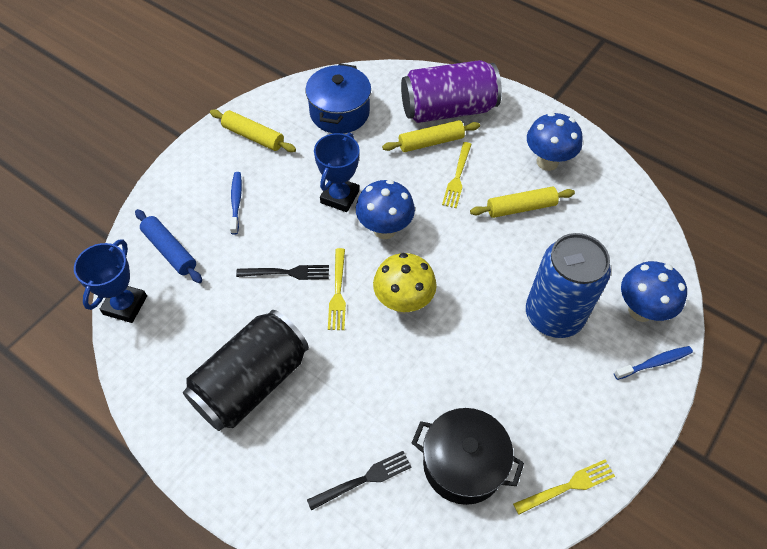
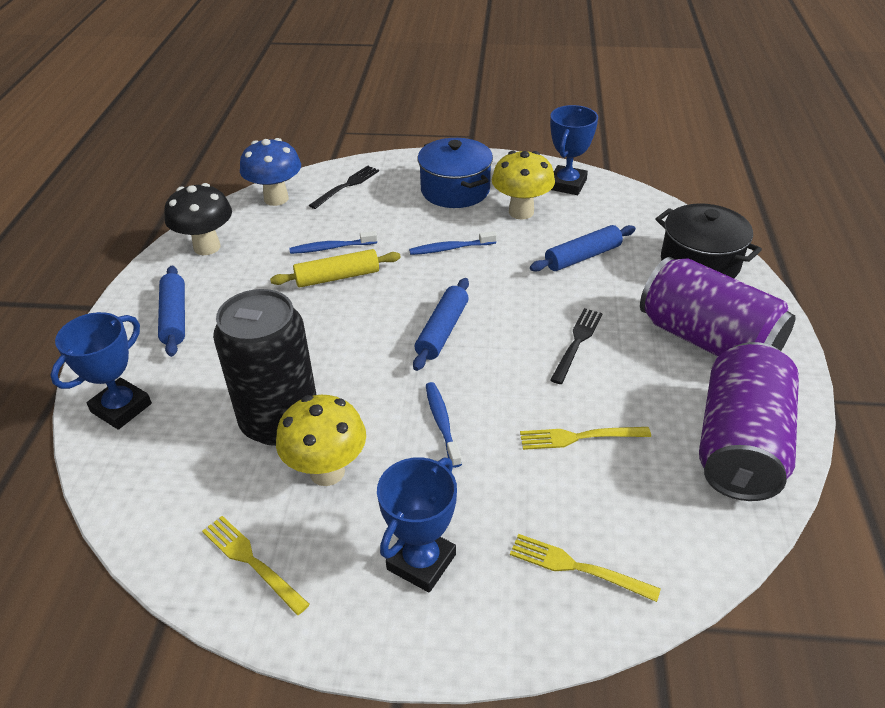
black mushroom: 0 -> 1
blue can: 1 -> 0
blue mushroom: 3 -> 1
blue rolling pin: 1 -> 3
blue toothbrush: 2 -> 3
blue trophy: 2 -> 3
purple can: 1 -> 2
yellow mushroom: 1 -> 2
yellow rolling pin: 3 -> 1

